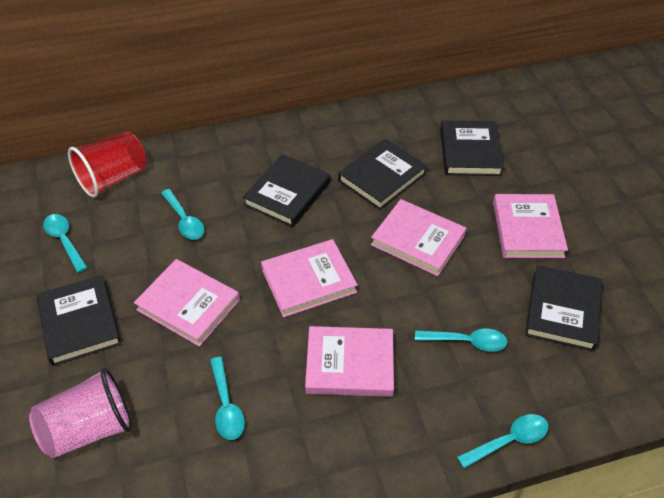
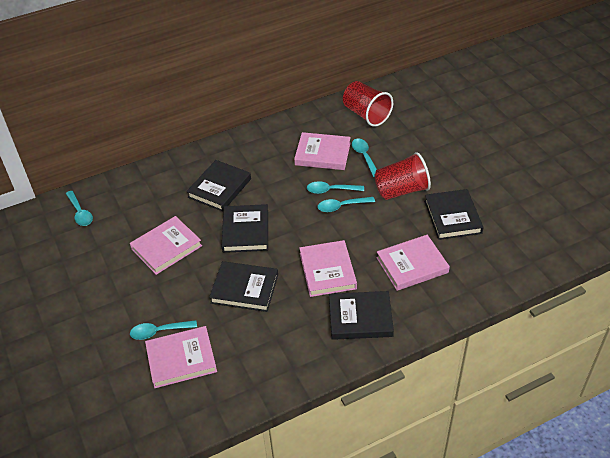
pink cup: 1 -> 0
red cup: 1 -> 2

